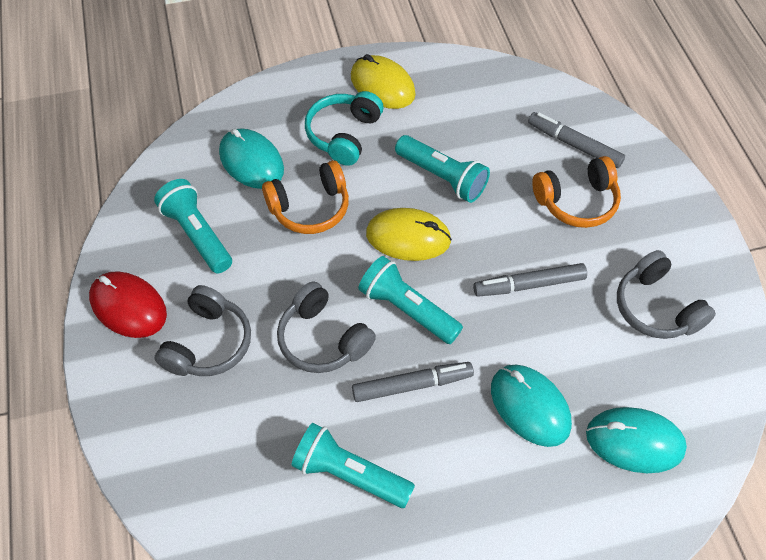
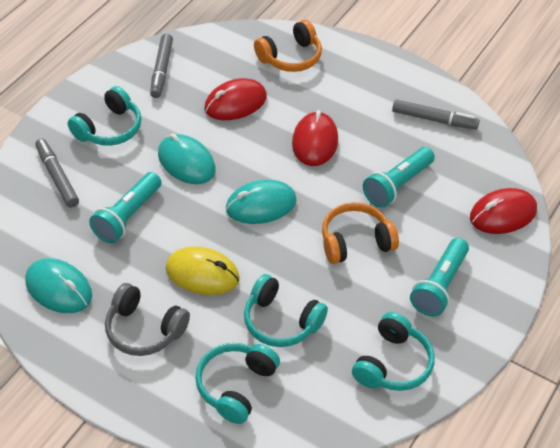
grey headphones: 3 -> 1
red mouse: 1 -> 3
turquoise flashlight: 4 -> 3
turquoise headphones: 1 -> 4
yellow mouse: 2 -> 1

